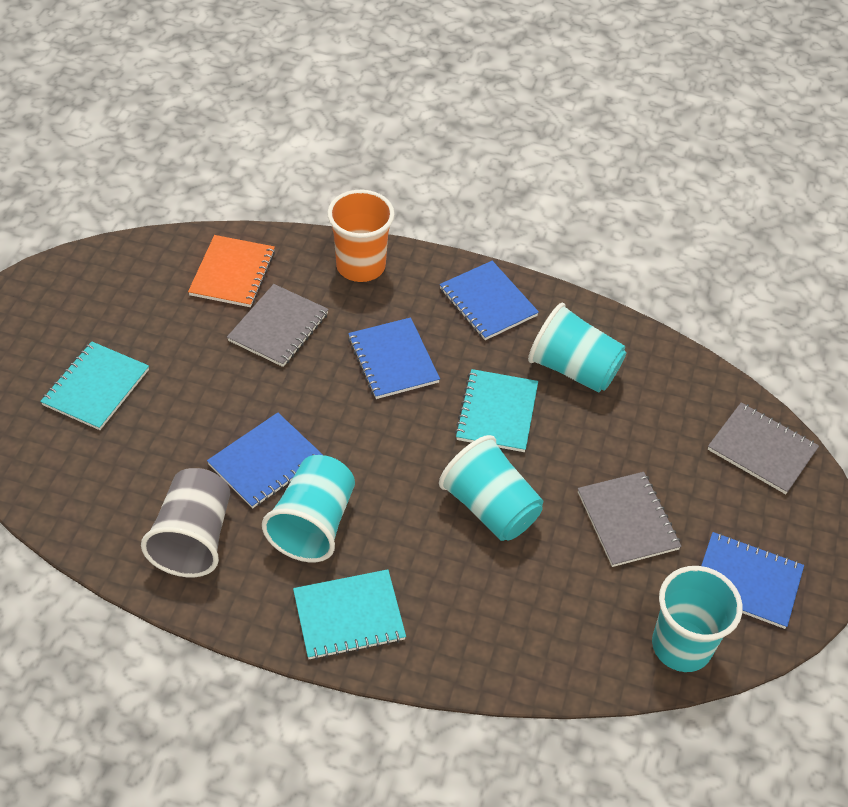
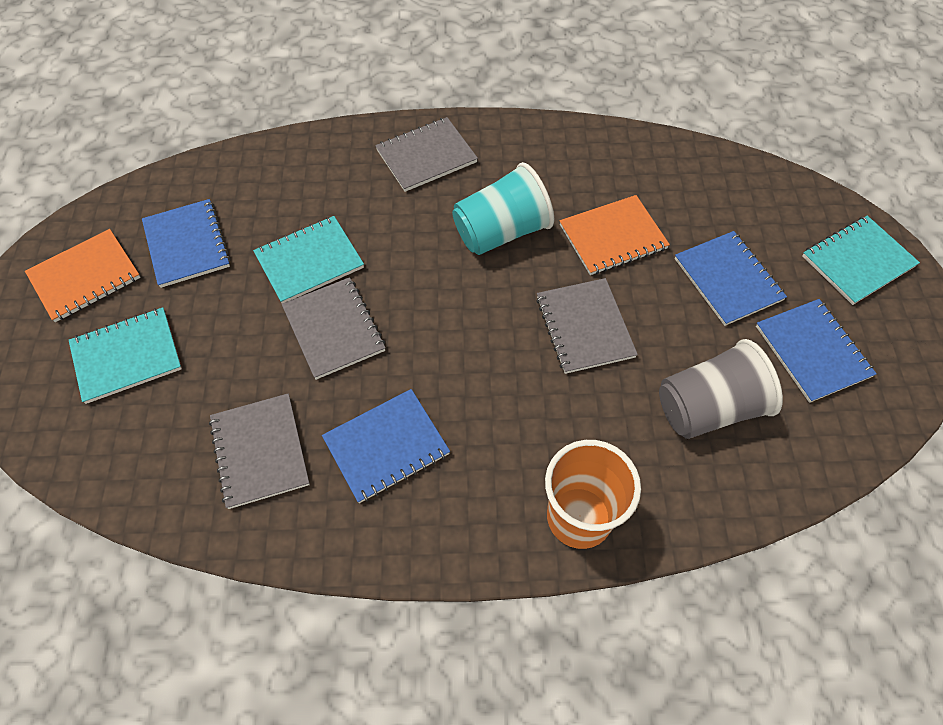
grey notebook: 3 -> 4
orange notebook: 1 -> 2
turquoise cup: 4 -> 1

